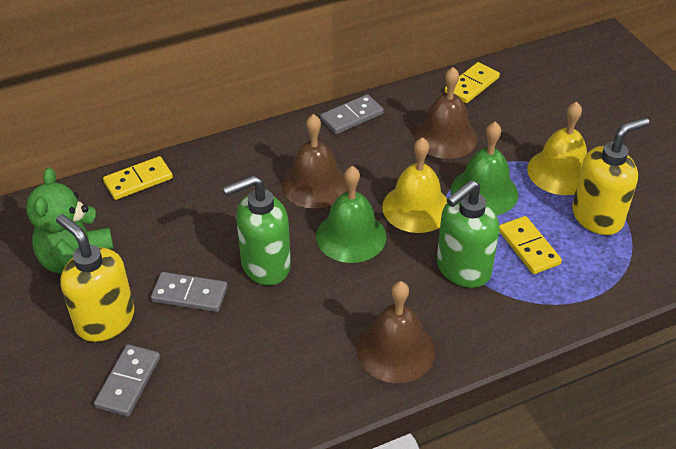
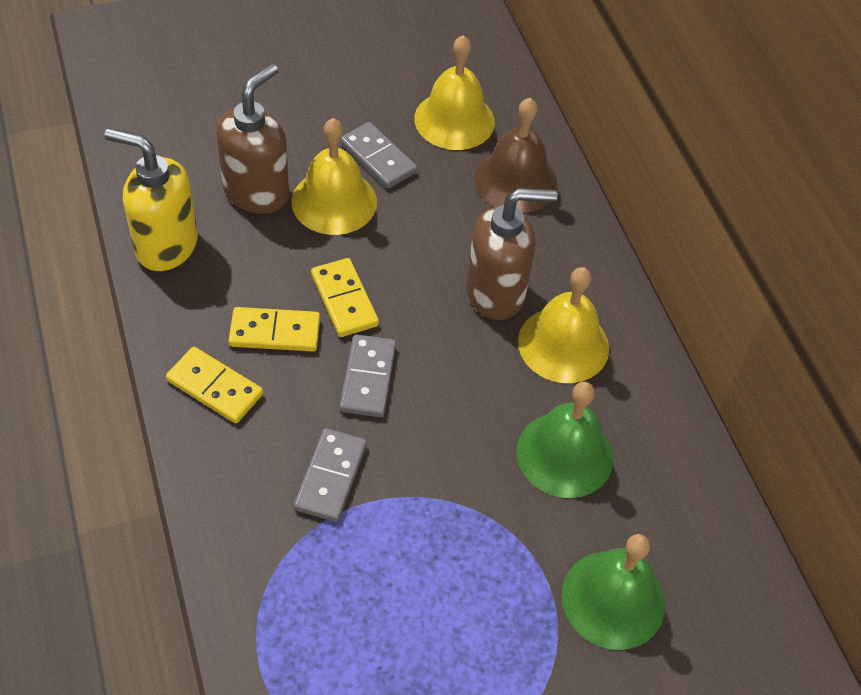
brown bell: 3 -> 1
brown soap dispenser: 0 -> 2
green soap dispenser: 2 -> 0
green teddy bear: 1 -> 0
yellow bell: 2 -> 3
yellow soap dispenser: 2 -> 1

